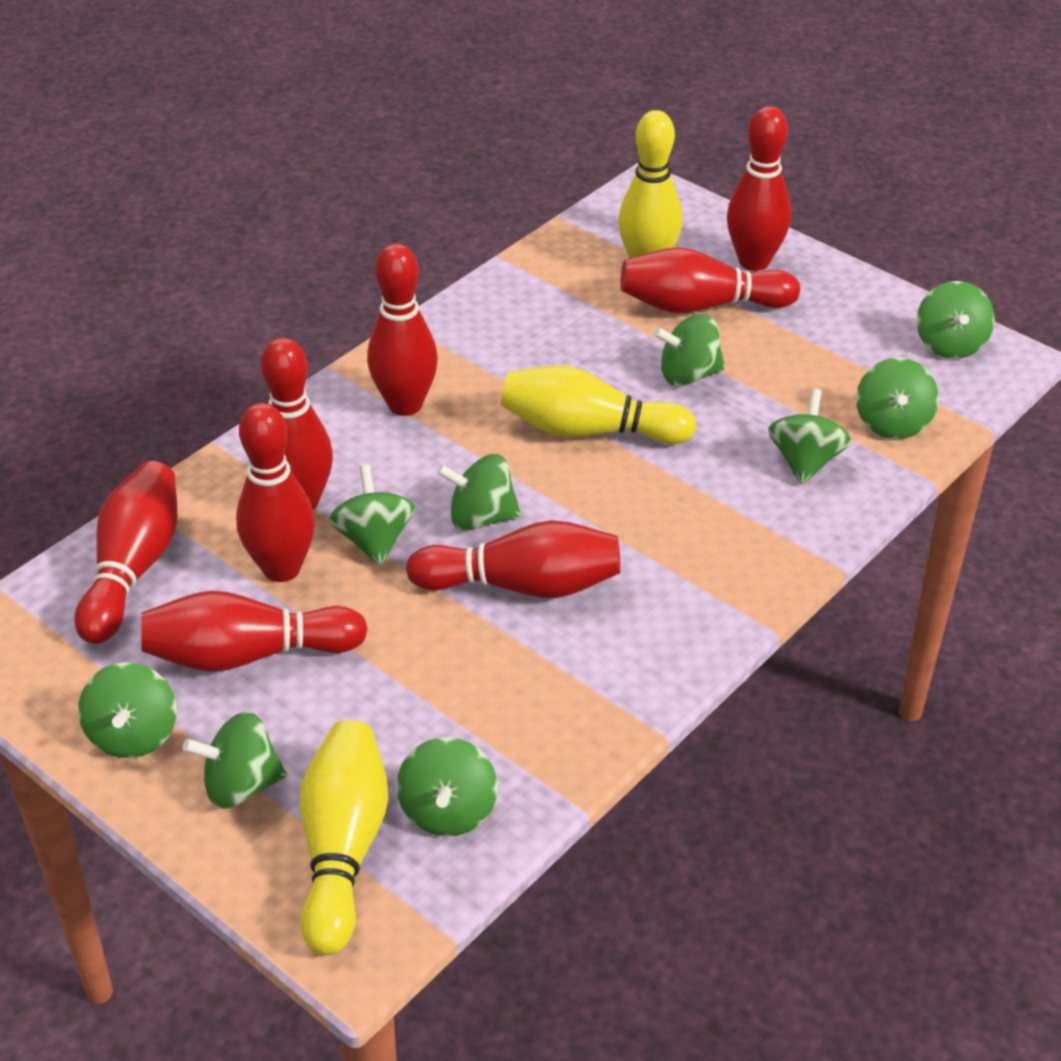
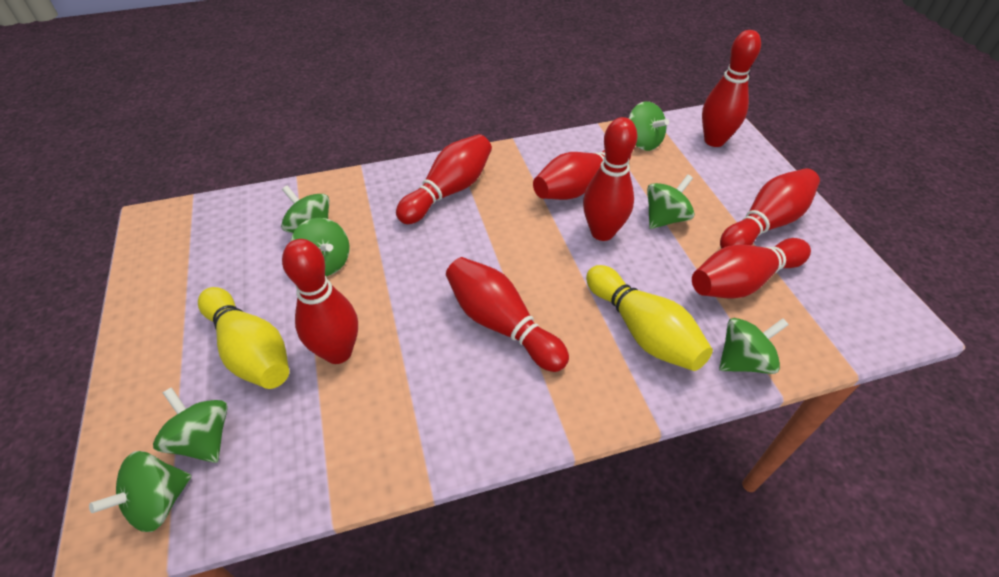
green spinning top: 9 -> 7
yellow bowling pin: 3 -> 2

